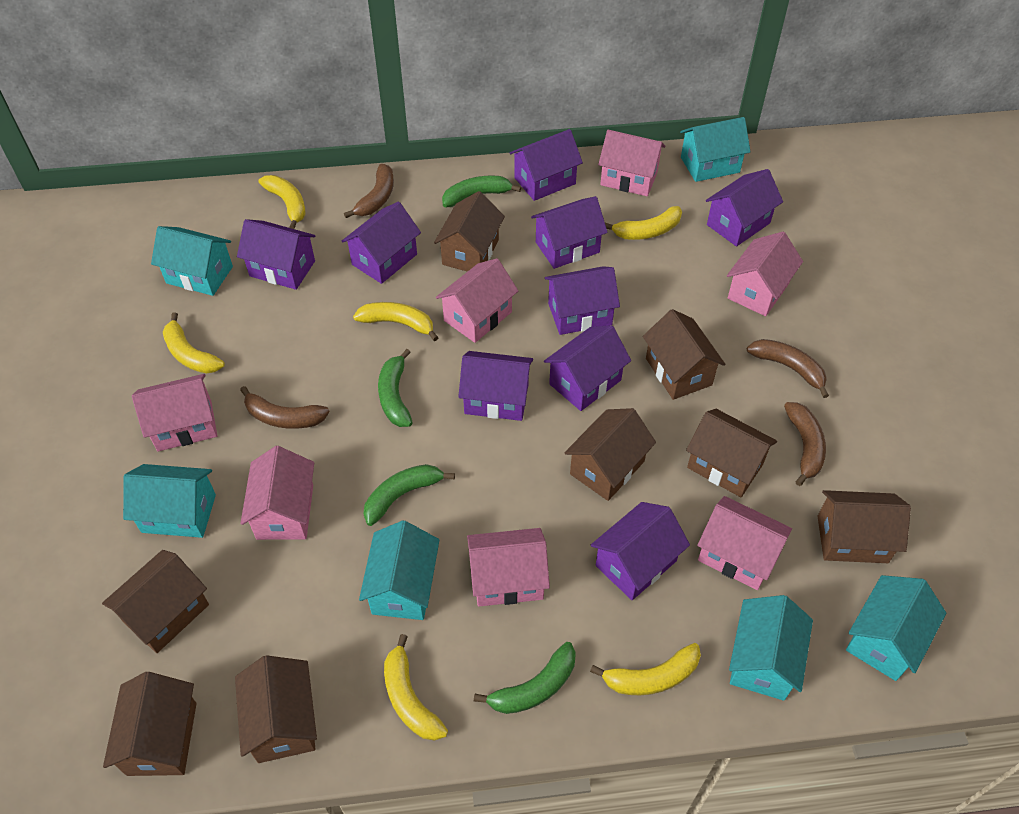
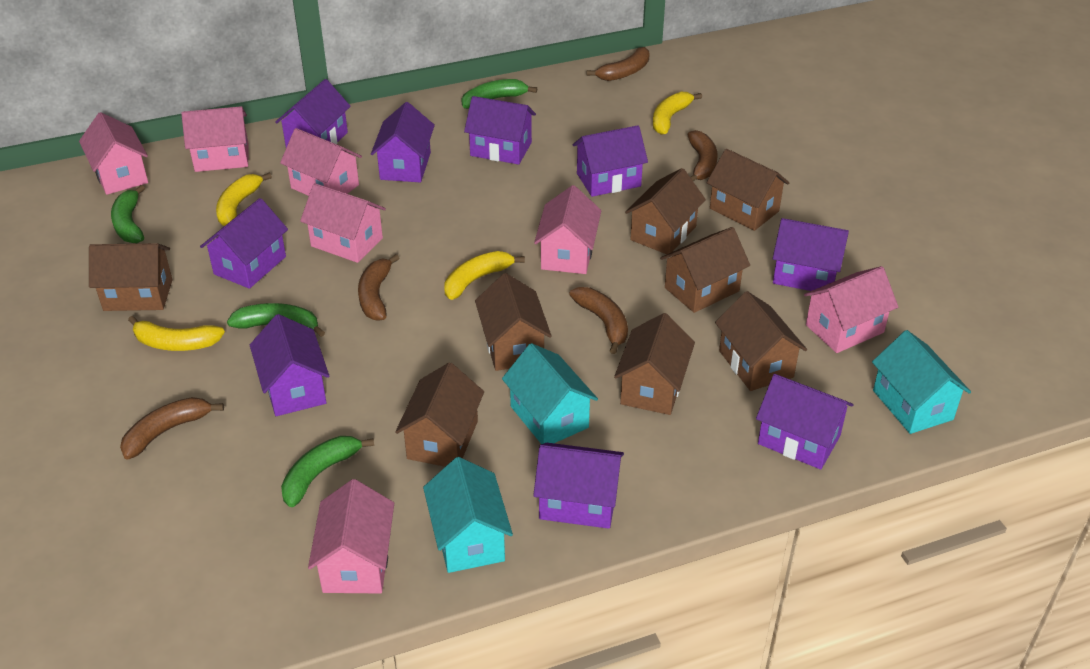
brown banana: 4 -> 5
turquoise house: 6 -> 3
yellow banana: 6 -> 4

